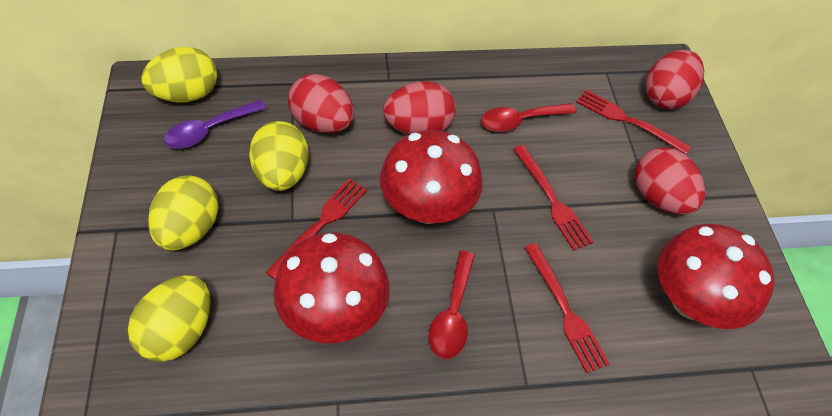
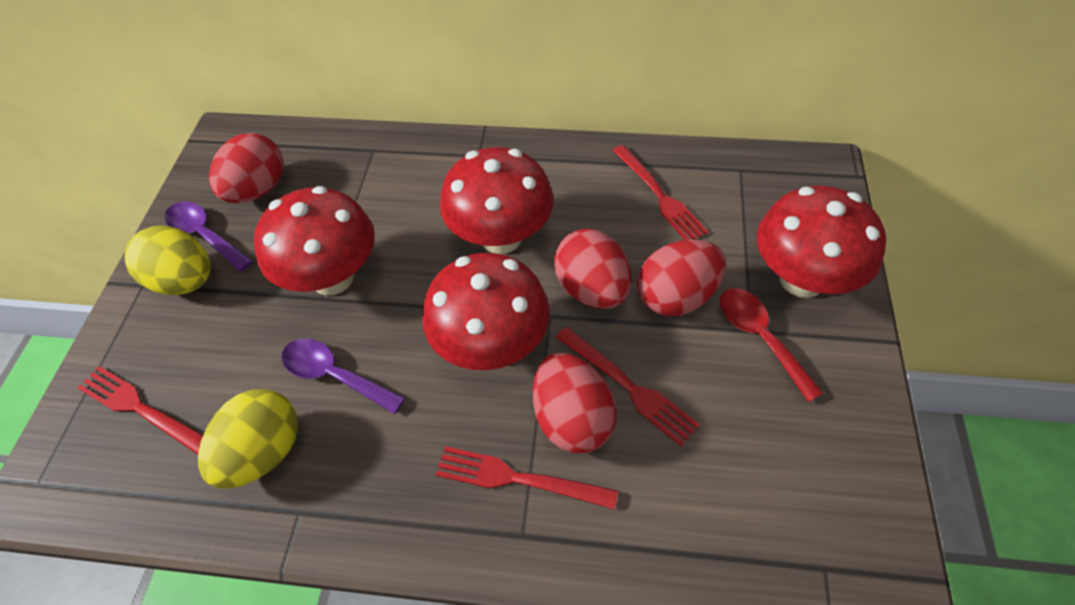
purple spoon: 1 -> 2
red mushroom: 3 -> 4
red spoon: 2 -> 1
yellow egg: 4 -> 2

